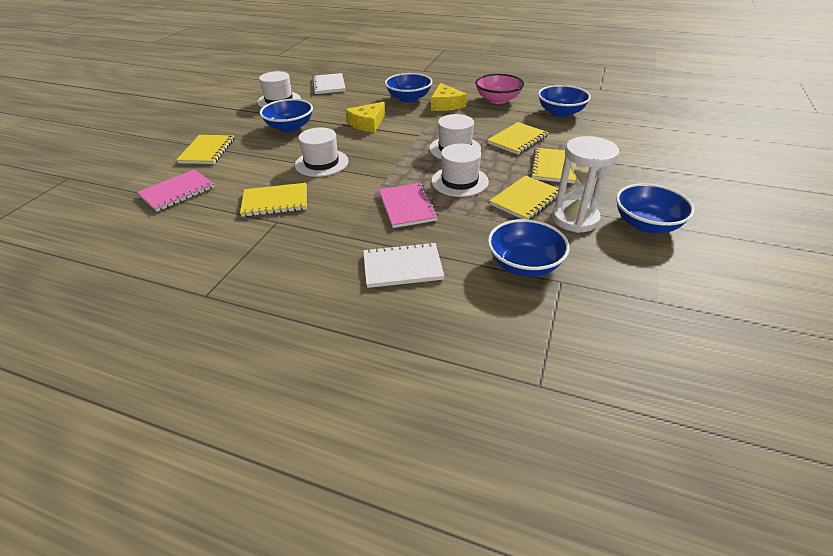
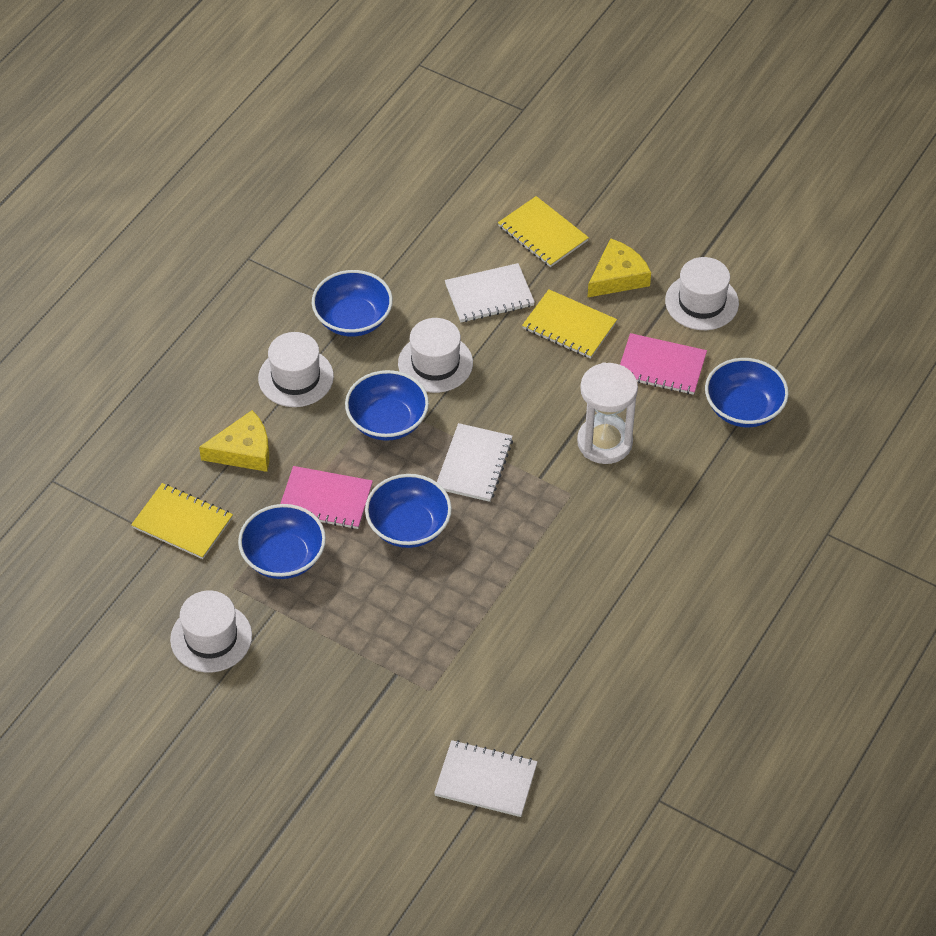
pink bowl: 1 -> 0
white notebook: 2 -> 3
yellow notebook: 5 -> 3

